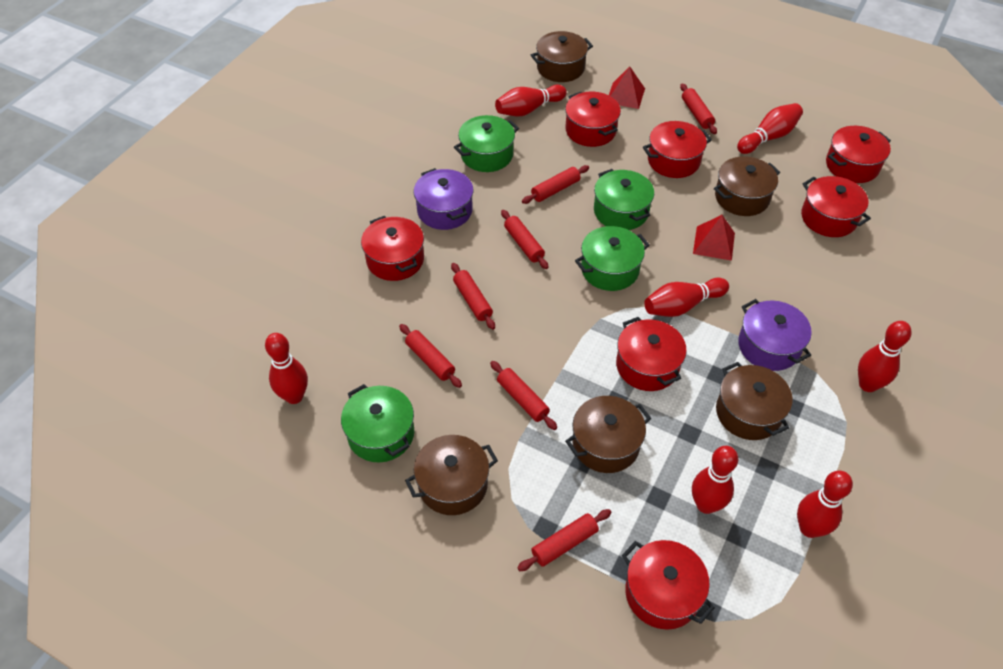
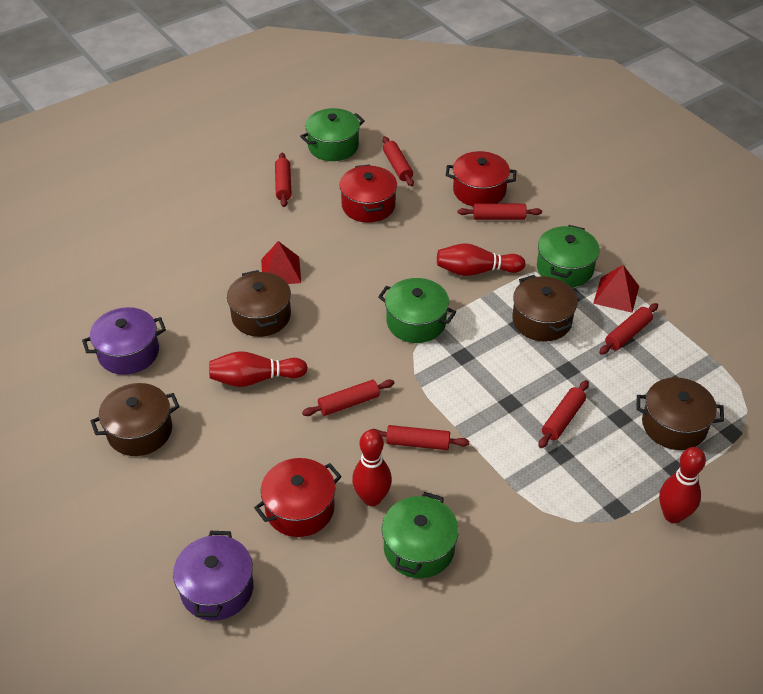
brown pot: 5 -> 4
red bowling pin: 7 -> 4
red pot: 7 -> 3

